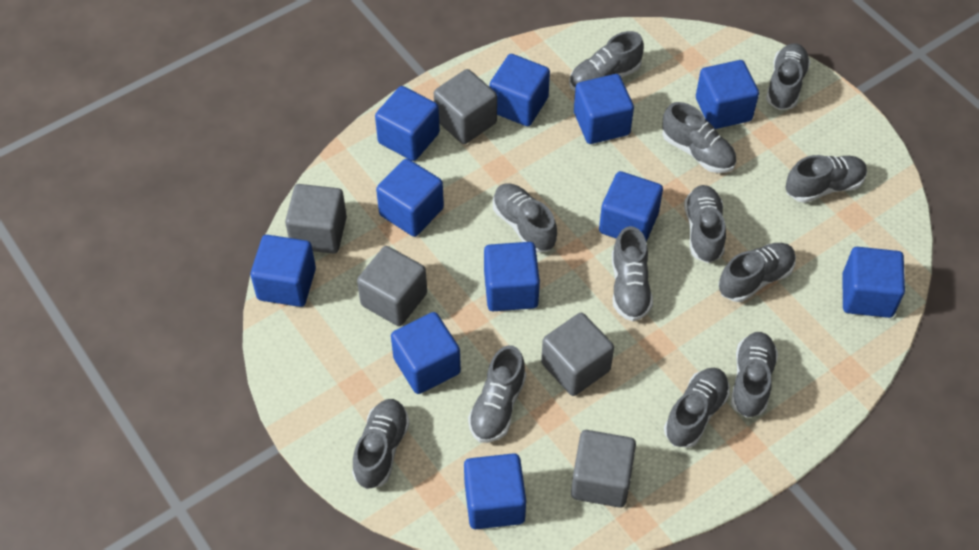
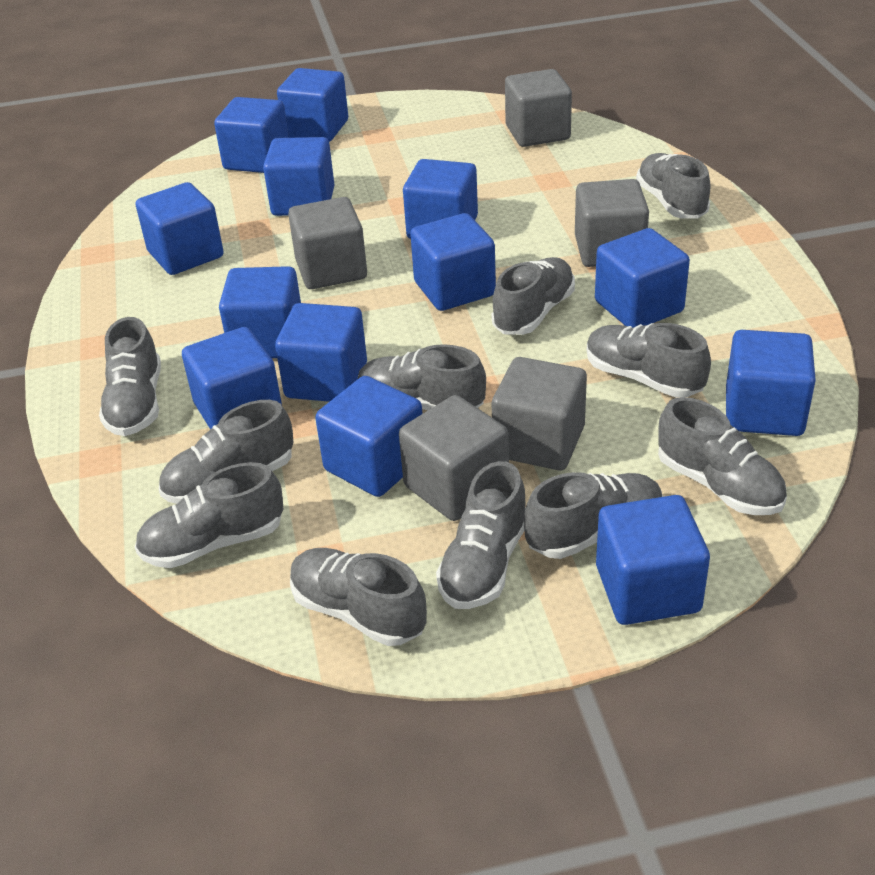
blue cube: 11 -> 13
grey shoe: 12 -> 11

